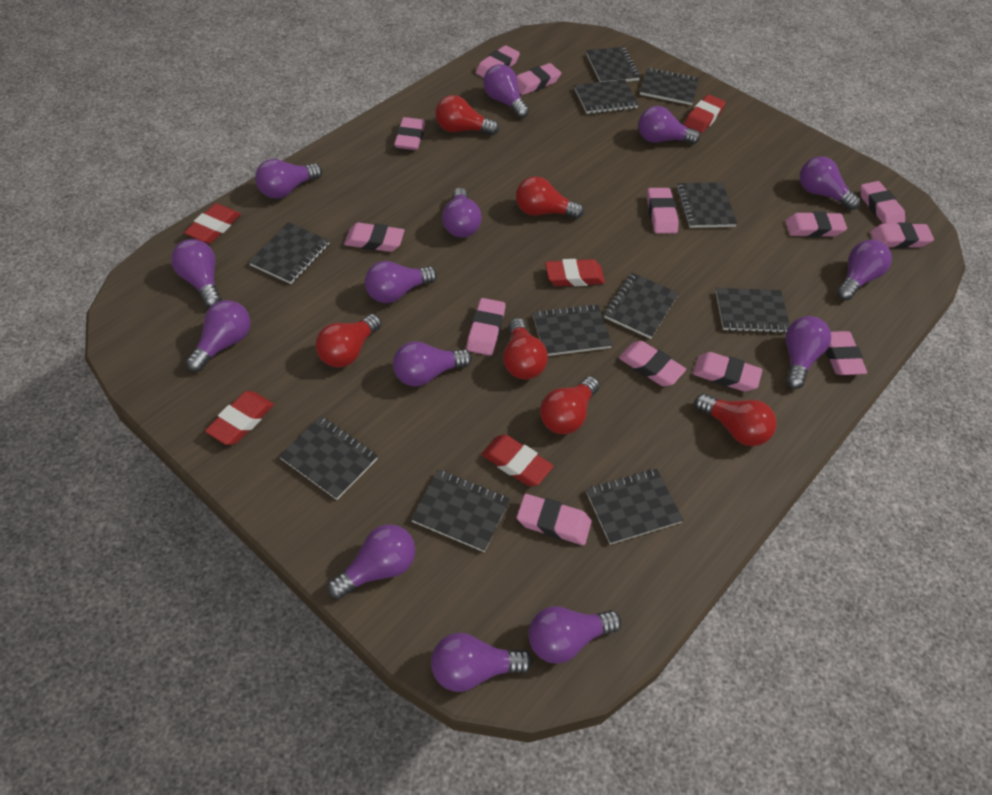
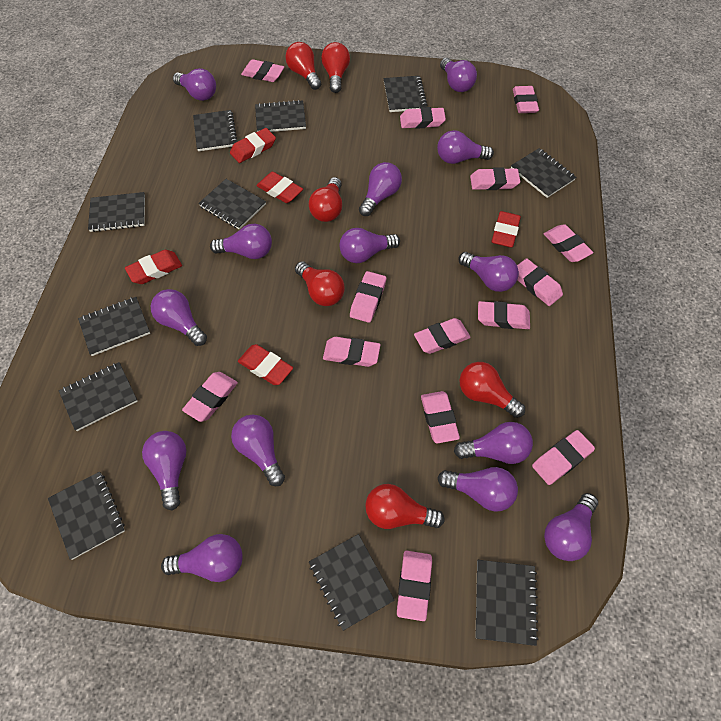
pink eraser: 13 -> 14

